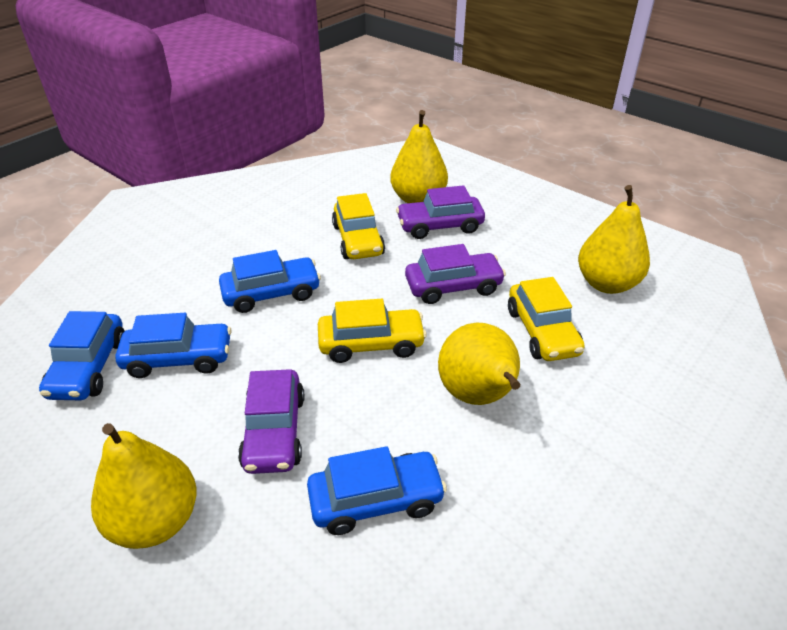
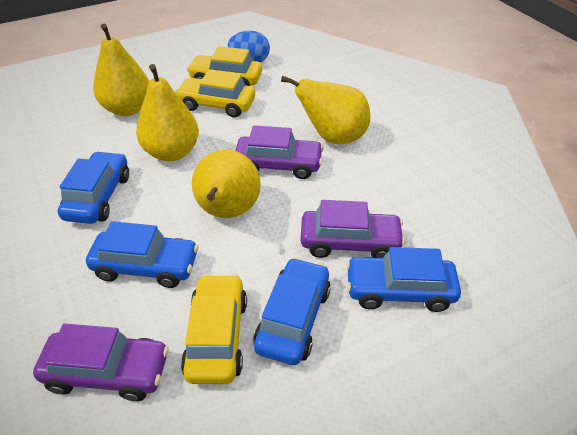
blue egg: 0 -> 1

